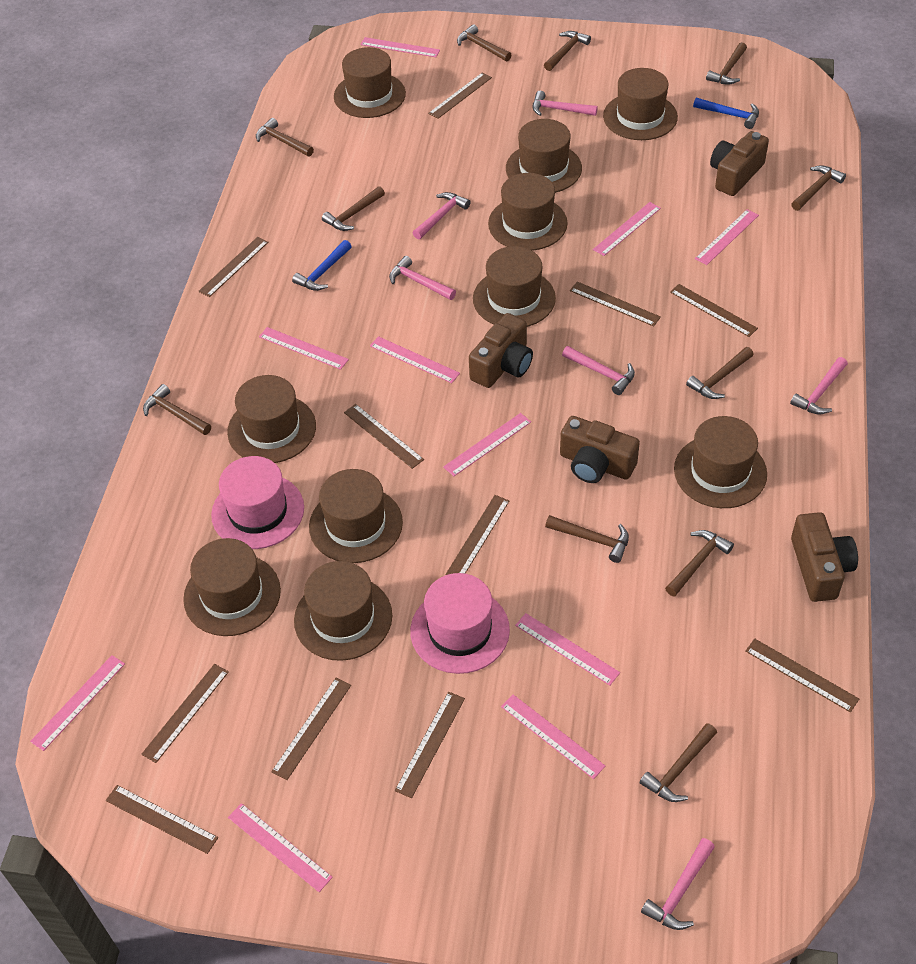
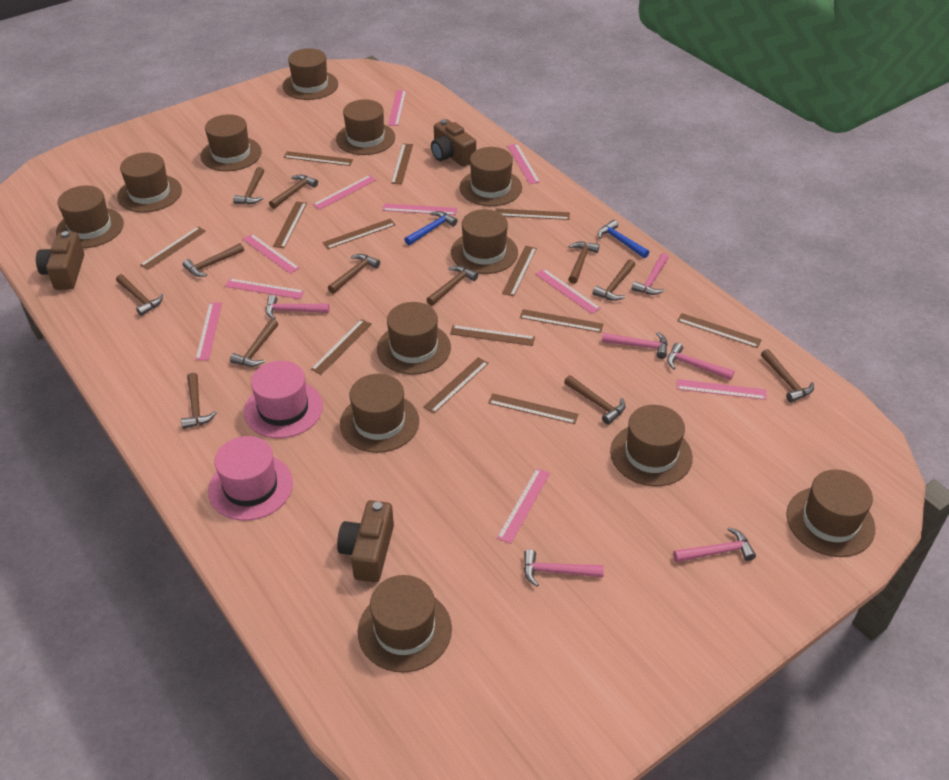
brown camera: 4 -> 3
brown hammer: 11 -> 12
brown hat: 10 -> 12
brown ruler: 11 -> 13

